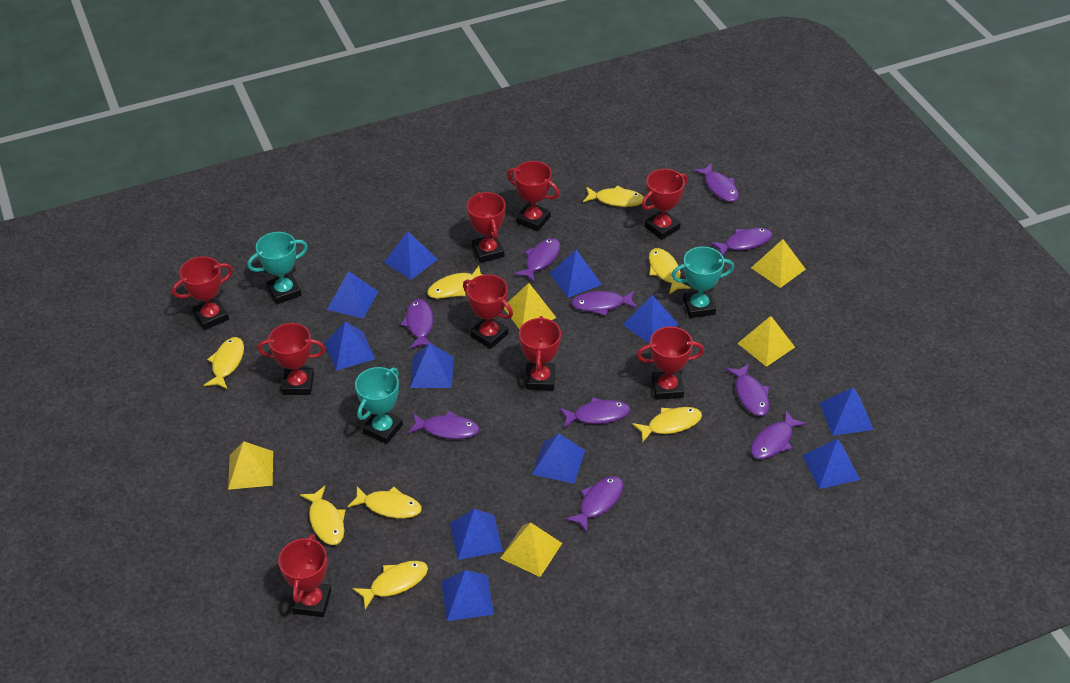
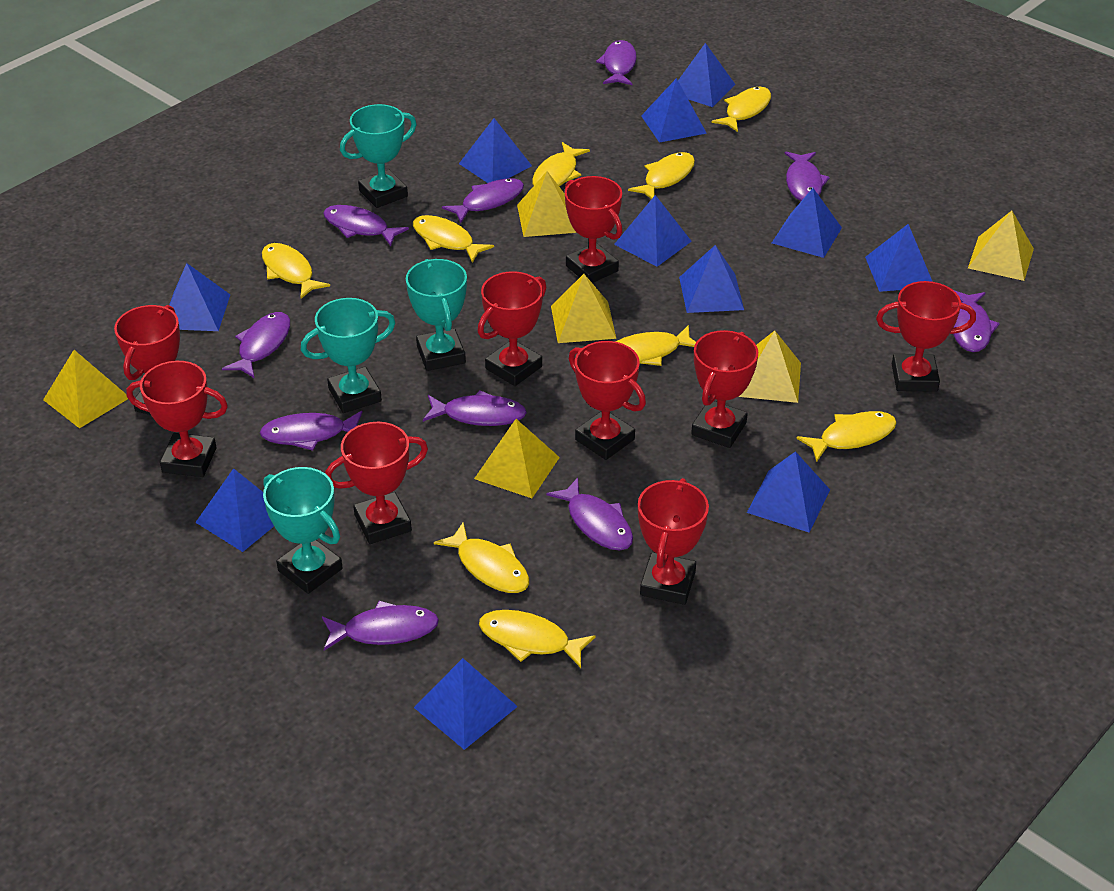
turquoise trophy: 3 -> 4
yellow fish: 8 -> 9
yellow pyramid: 5 -> 6

